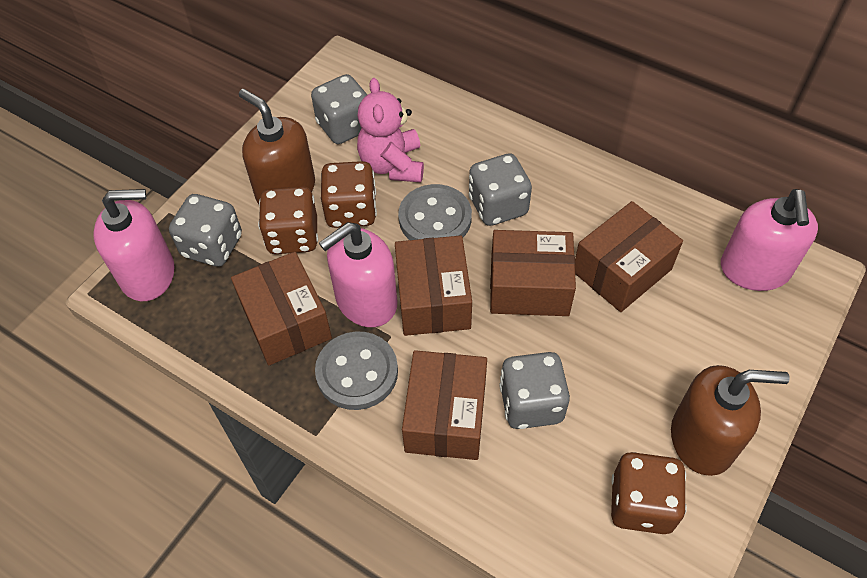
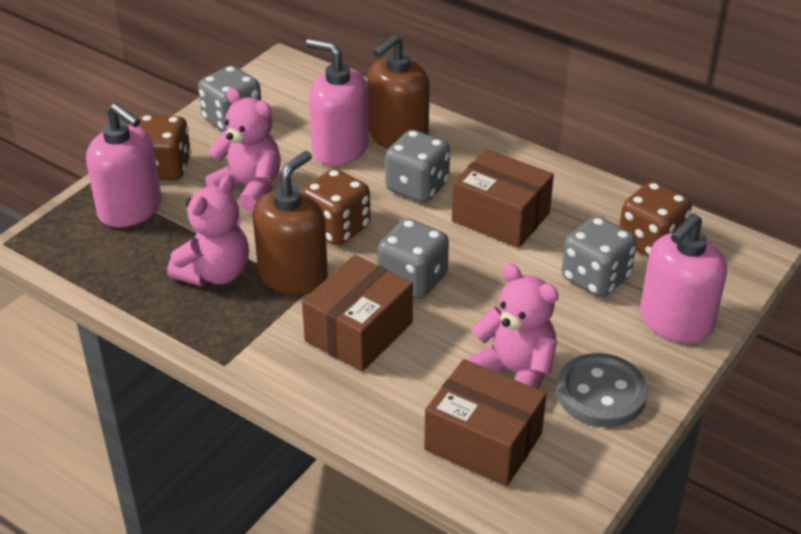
brown box: 5 -> 3
grey button: 2 -> 1
pink teddy bear: 1 -> 3

